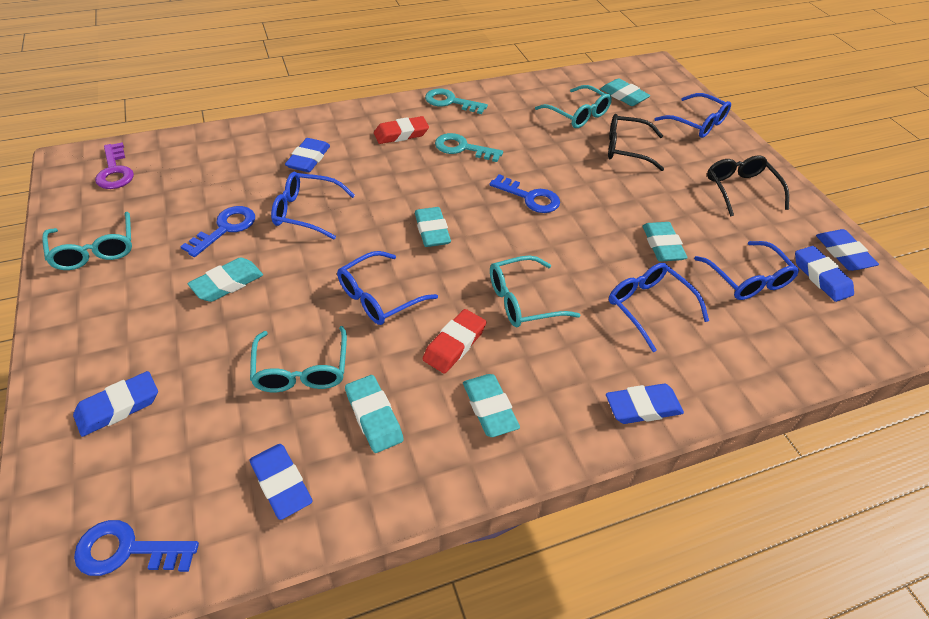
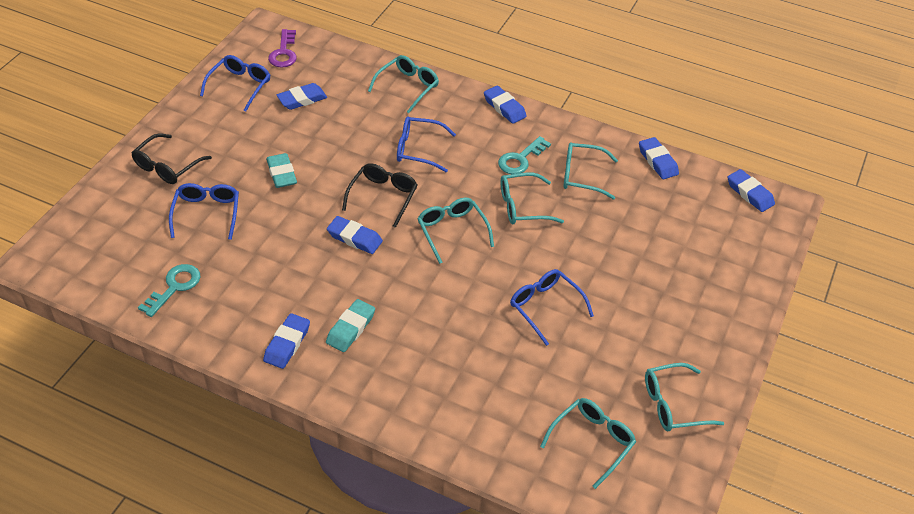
blue glasses: 5 -> 4
blue key: 3 -> 0
red eraser: 2 -> 0
turquoise eraser: 6 -> 2
turquoise glasses: 4 -> 6

